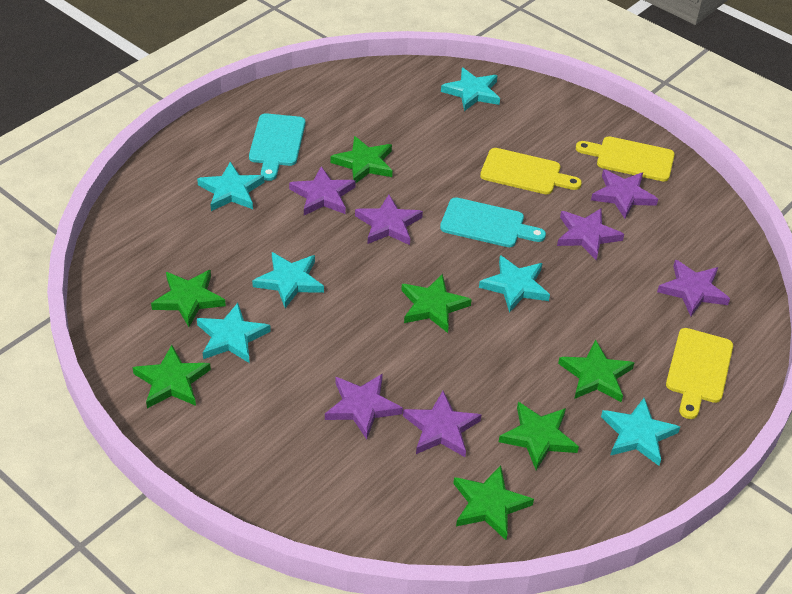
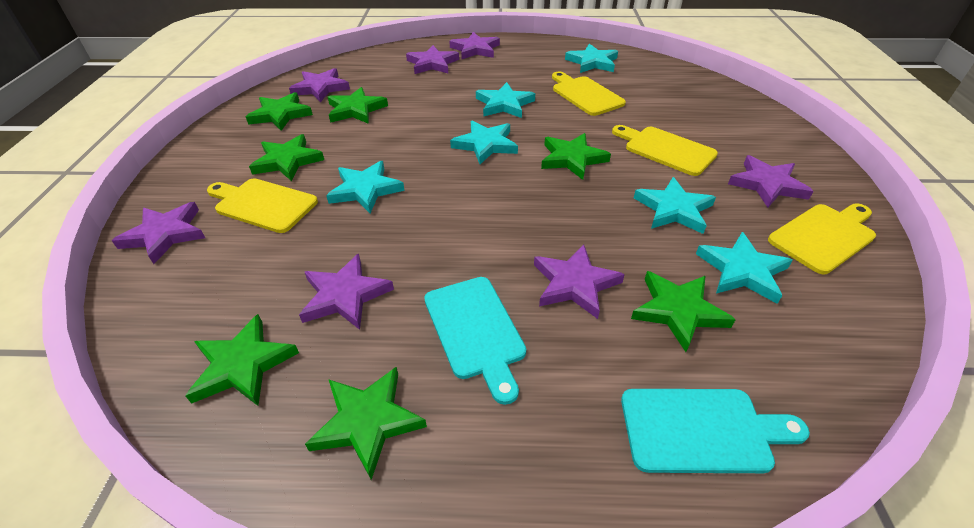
yellow cutting board: 3 -> 4

